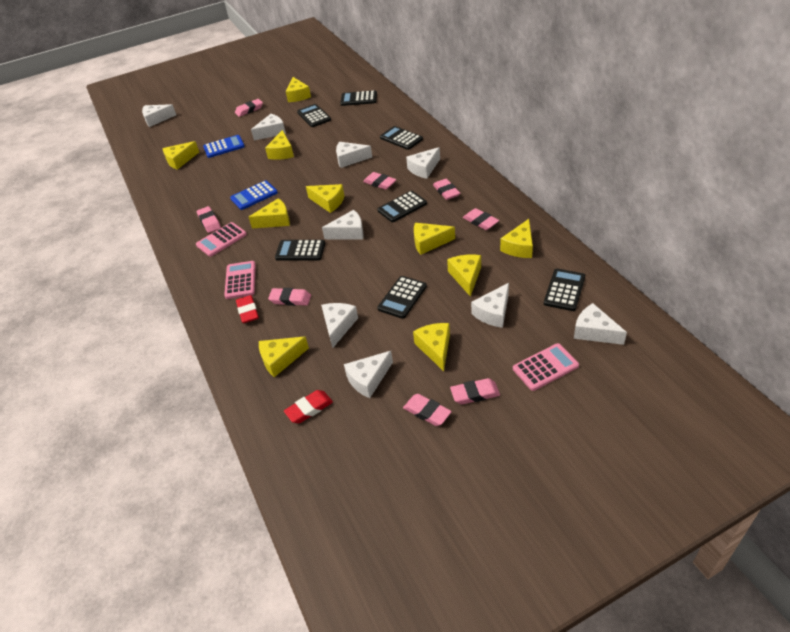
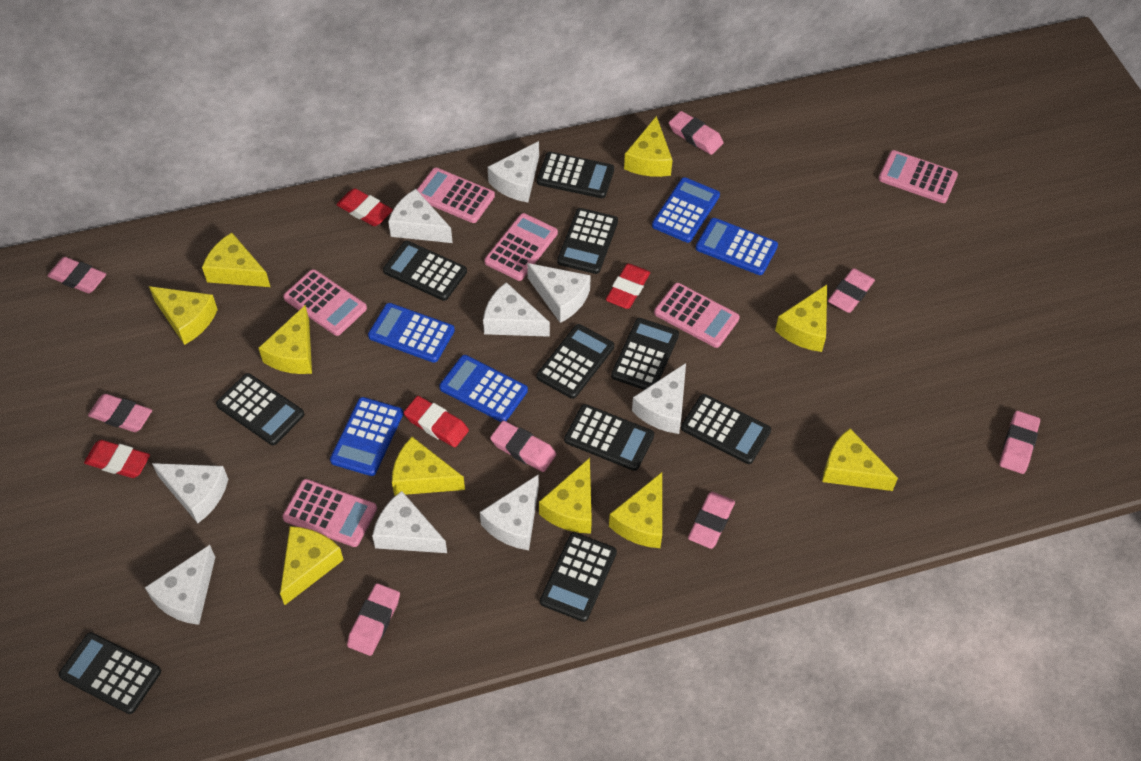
black calculator: 7 -> 10
blue calculator: 2 -> 5
pink calculator: 3 -> 6
red eraser: 2 -> 4

